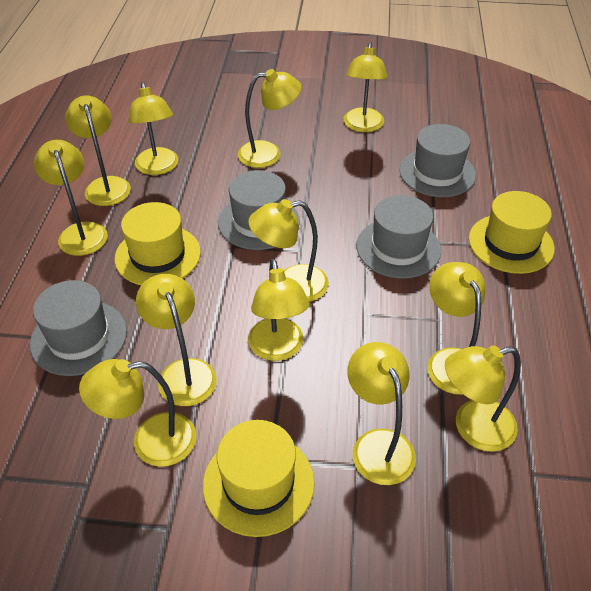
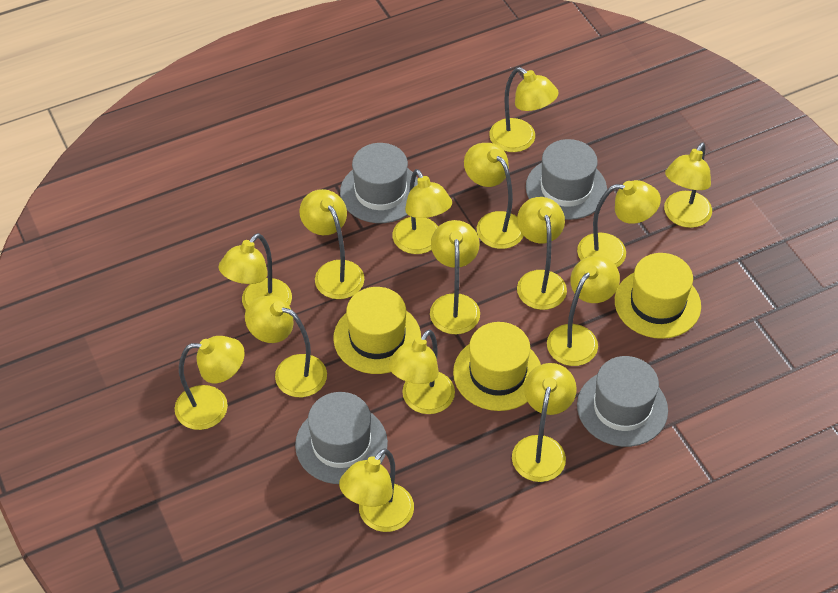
yellow lamp: 12 -> 15

